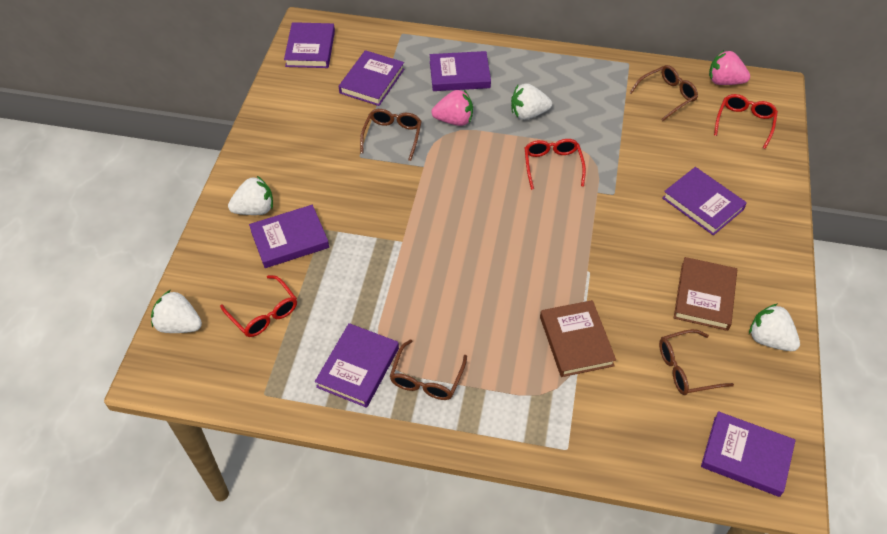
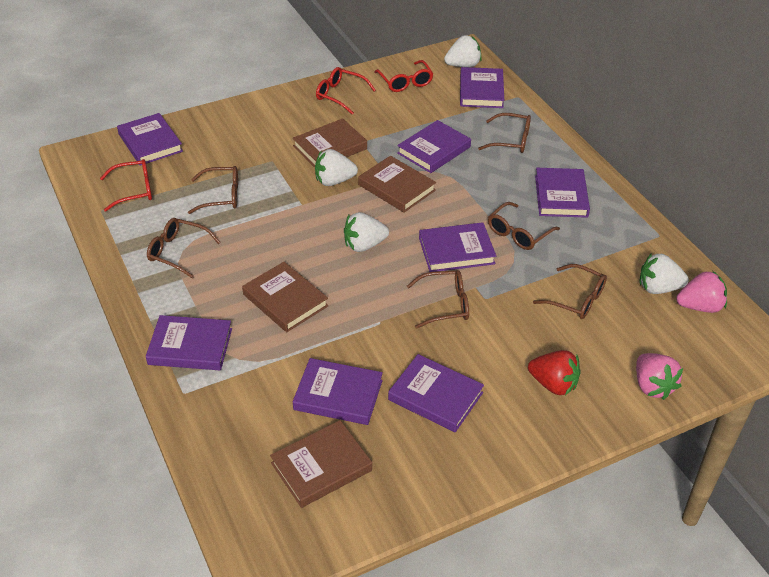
brown book: 2 -> 4
brown glasses: 4 -> 6
purple book: 7 -> 8
red strawberry: 0 -> 1

